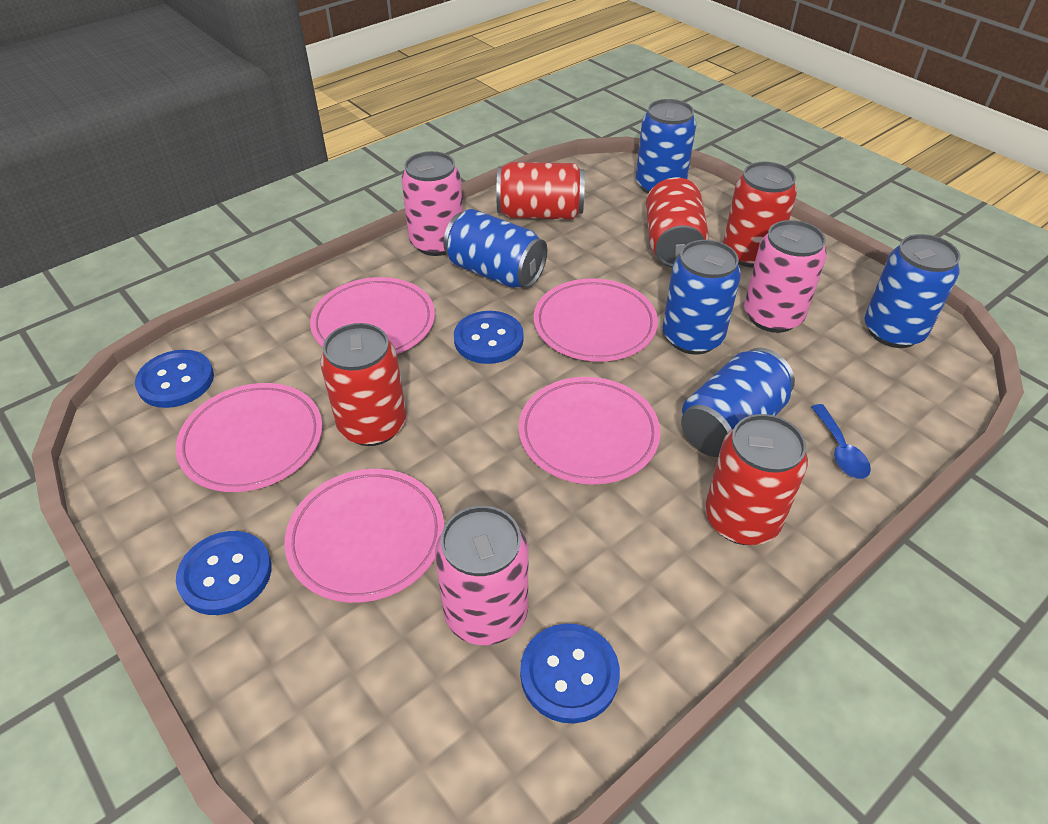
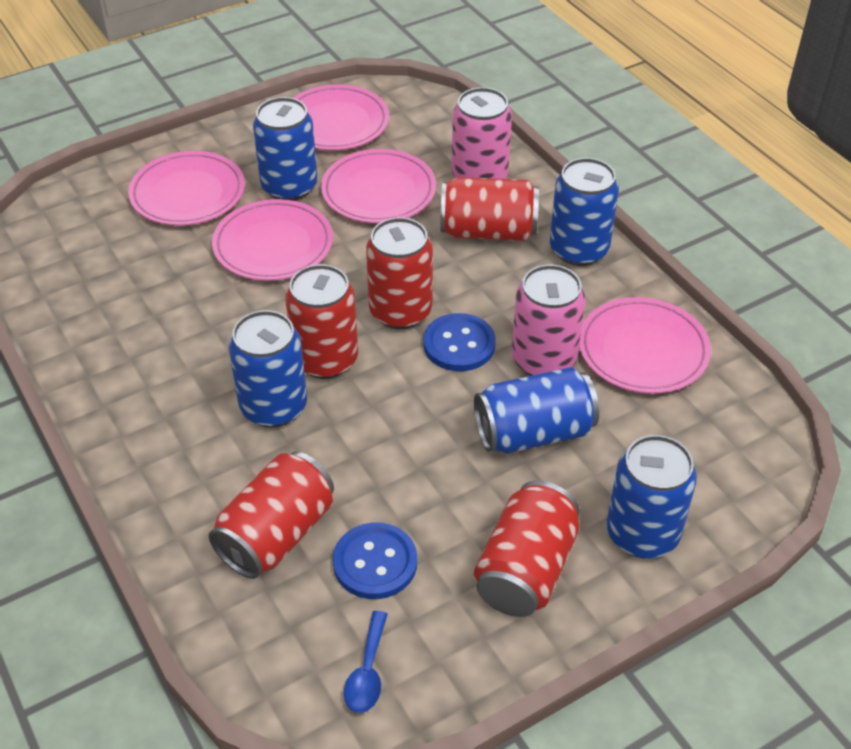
blue button: 4 -> 2
pink can: 3 -> 2

